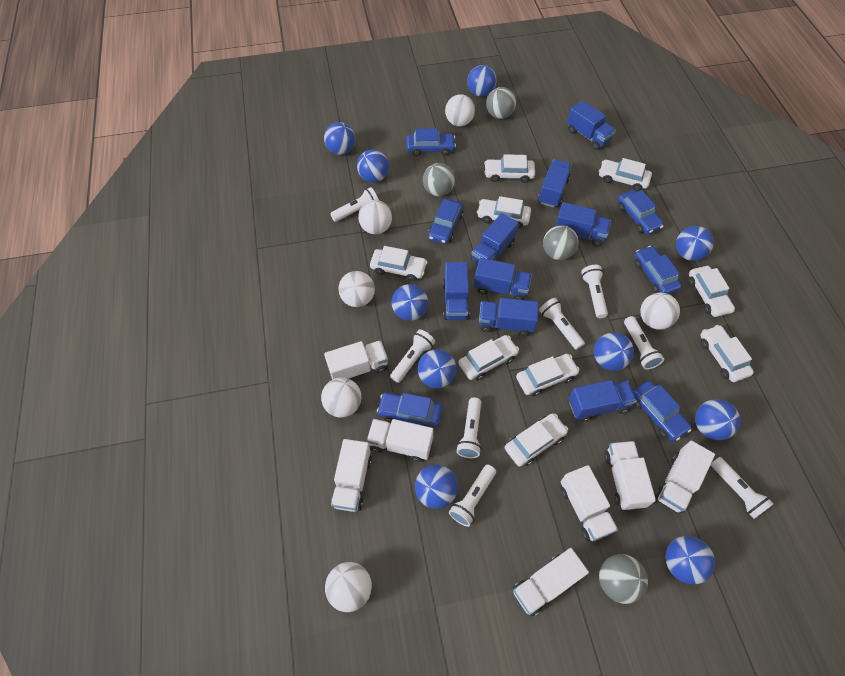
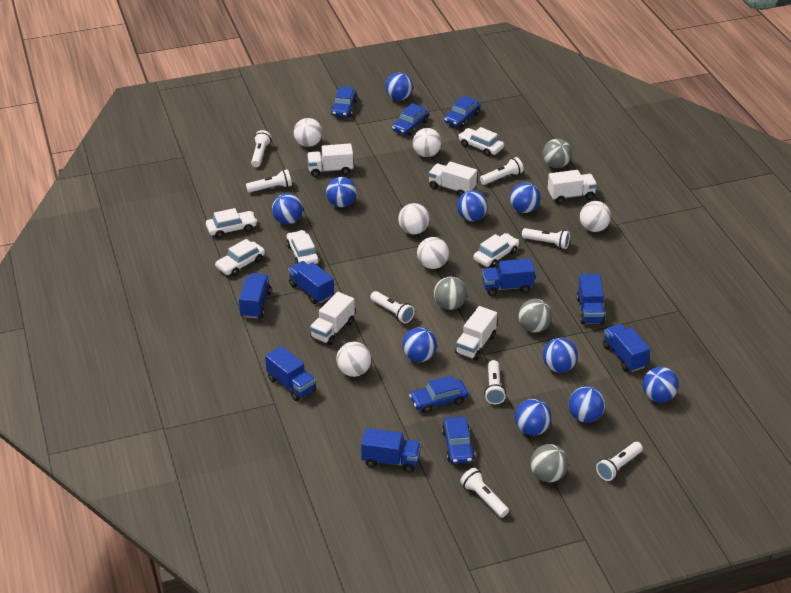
blue car: 6 -> 5
blue truck: 8 -> 7
white car: 9 -> 5
white truck: 7 -> 5

